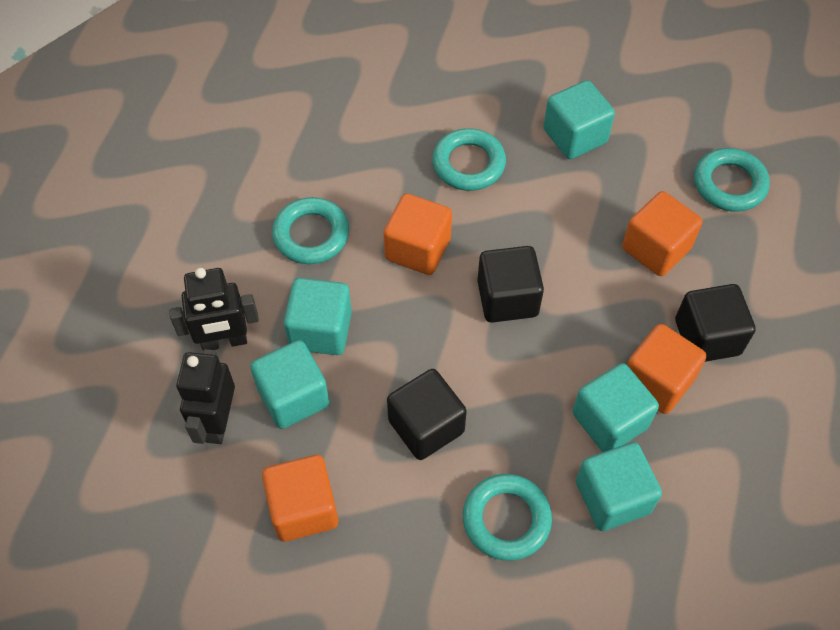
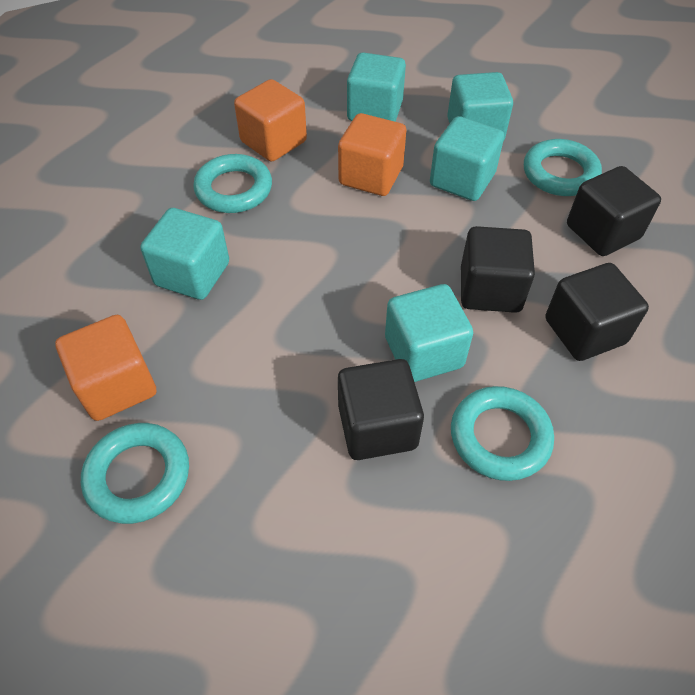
black cube: 3 -> 4
black robot: 2 -> 0
orange cube: 4 -> 3

